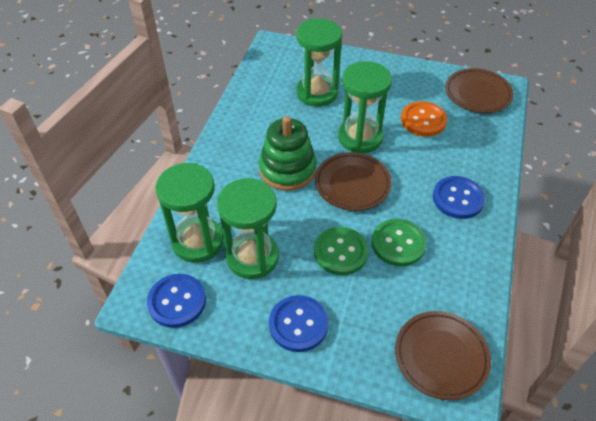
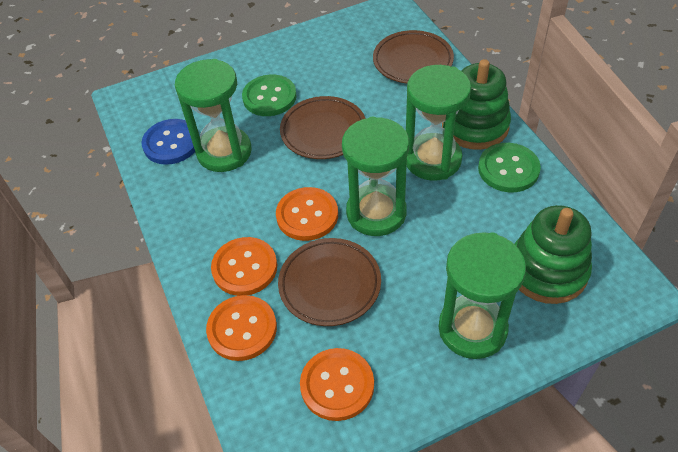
blue button: 3 -> 1
green stacking toy: 1 -> 2
orange button: 1 -> 4

